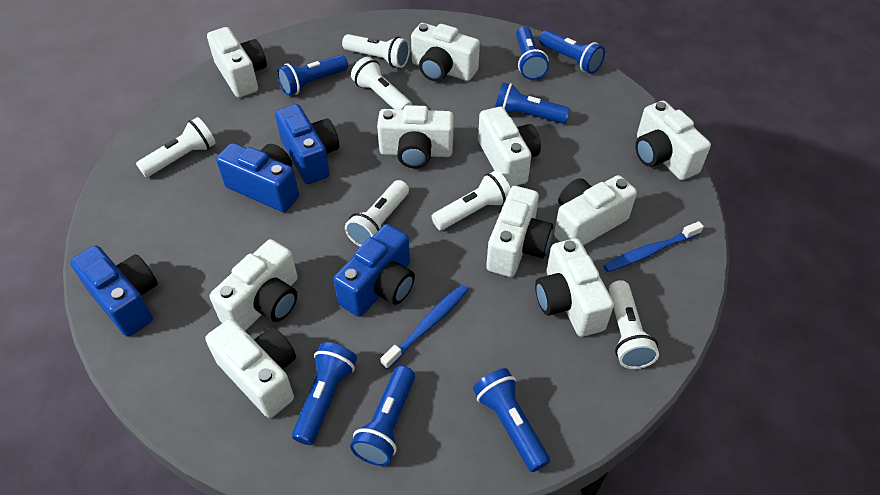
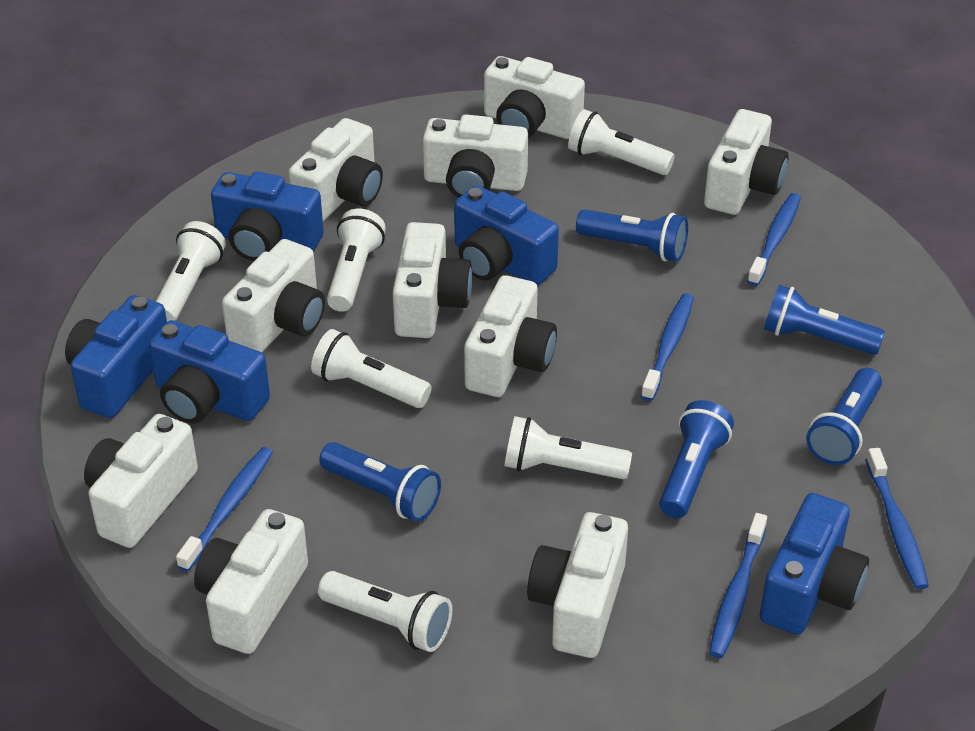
blue camera: 4 -> 5
blue flashlight: 7 -> 5
blue toothbrush: 2 -> 5

